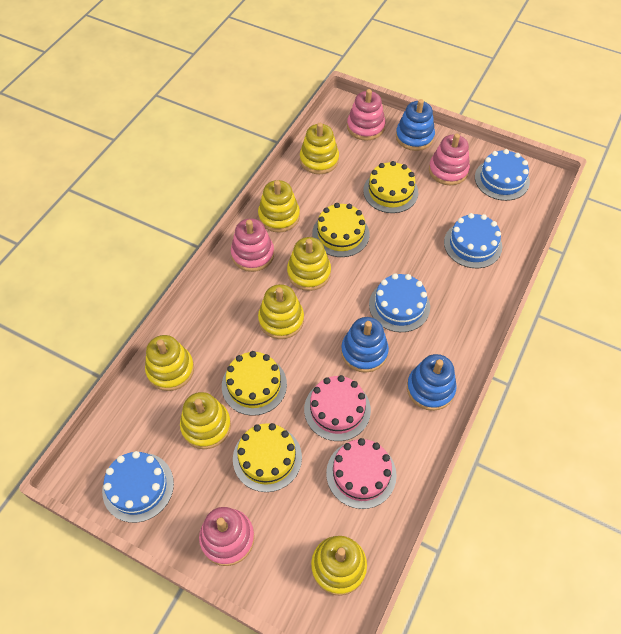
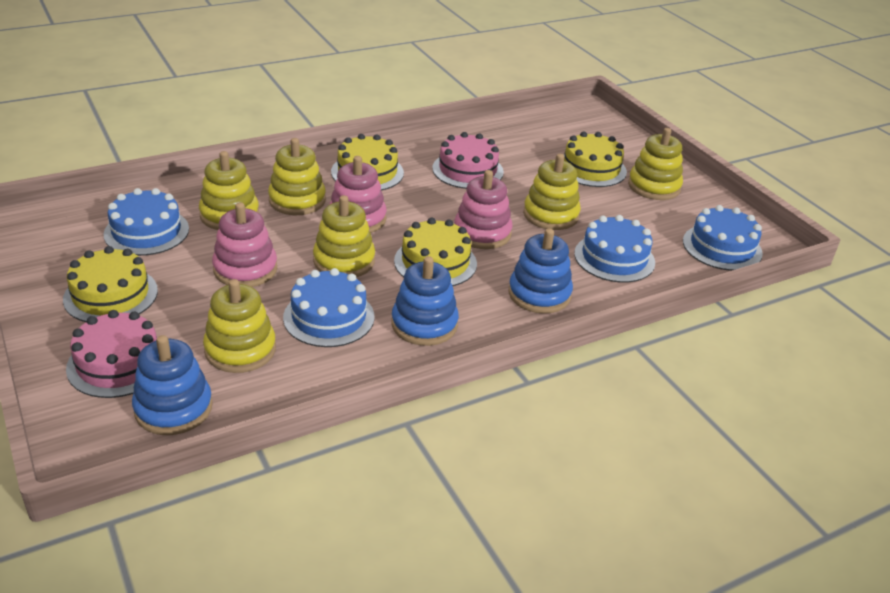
pink stacking toy: 4 -> 3
yellow stacking toy: 7 -> 6

